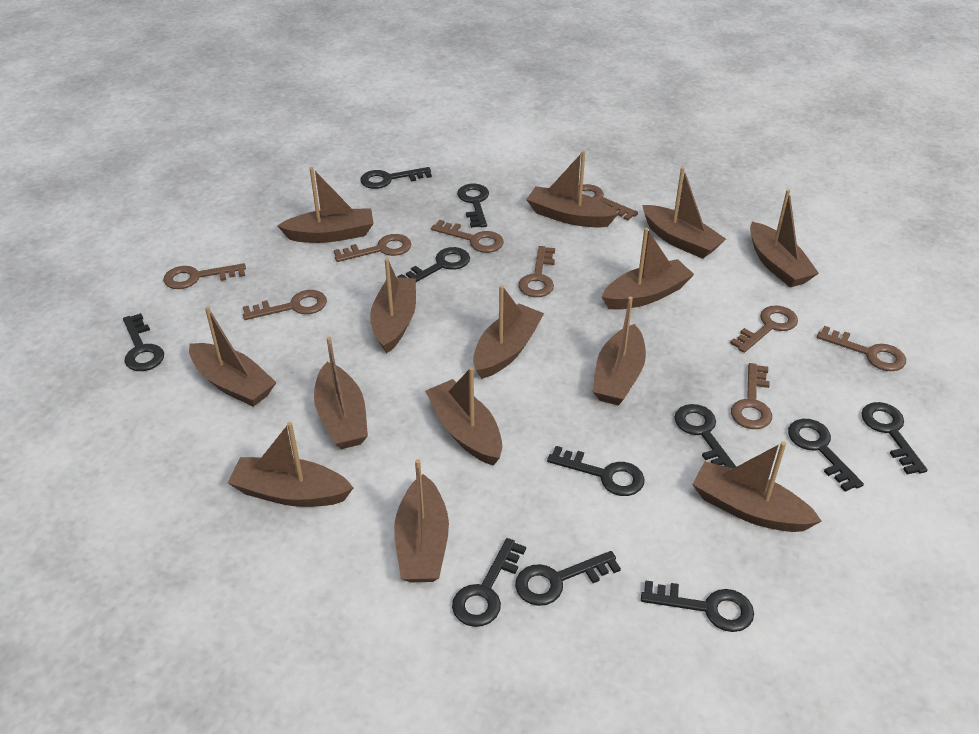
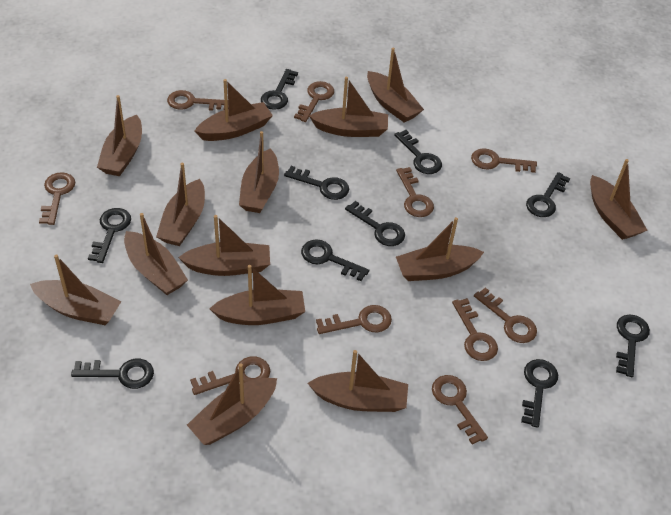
black key: 11 -> 10
brown key: 9 -> 10

